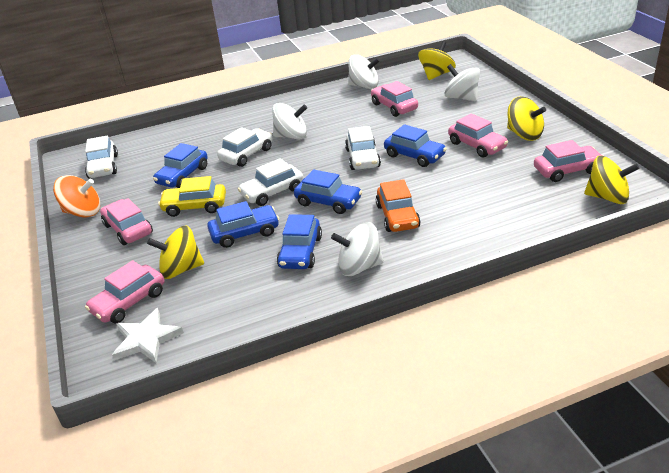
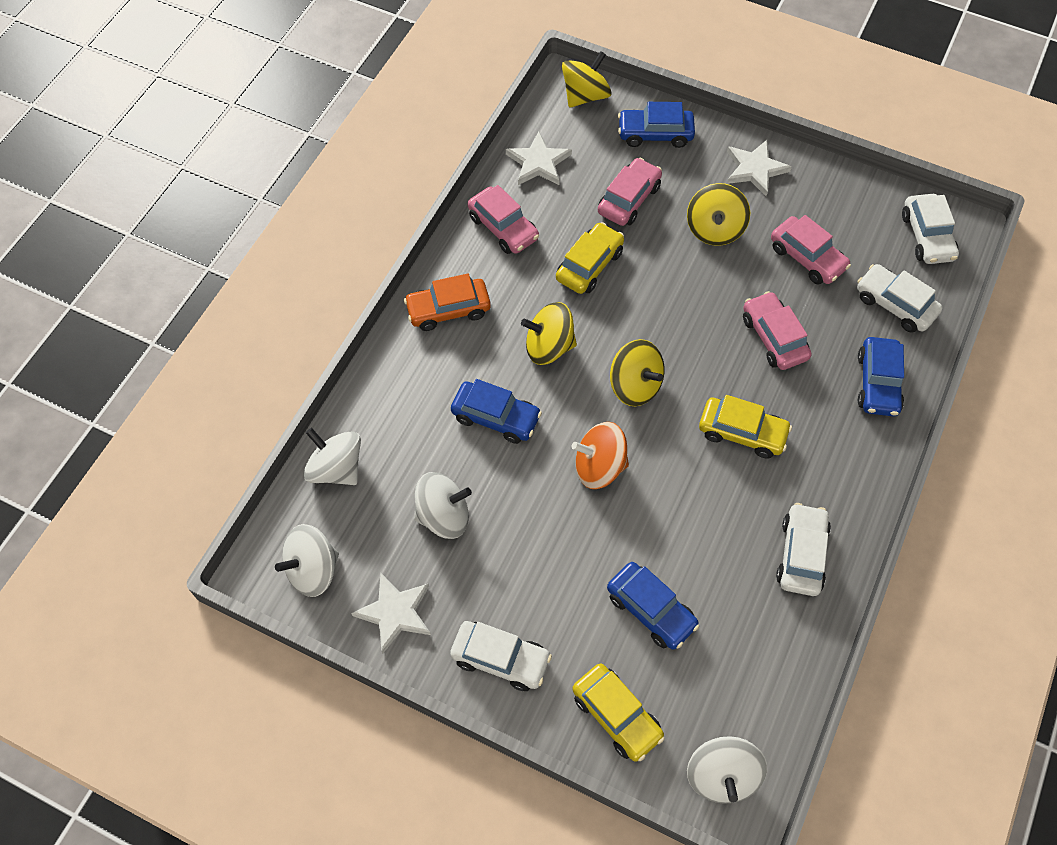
blue car: 5 -> 4
pink car: 5 -> 4
white star: 1 -> 3
yellow car: 1 -> 3

